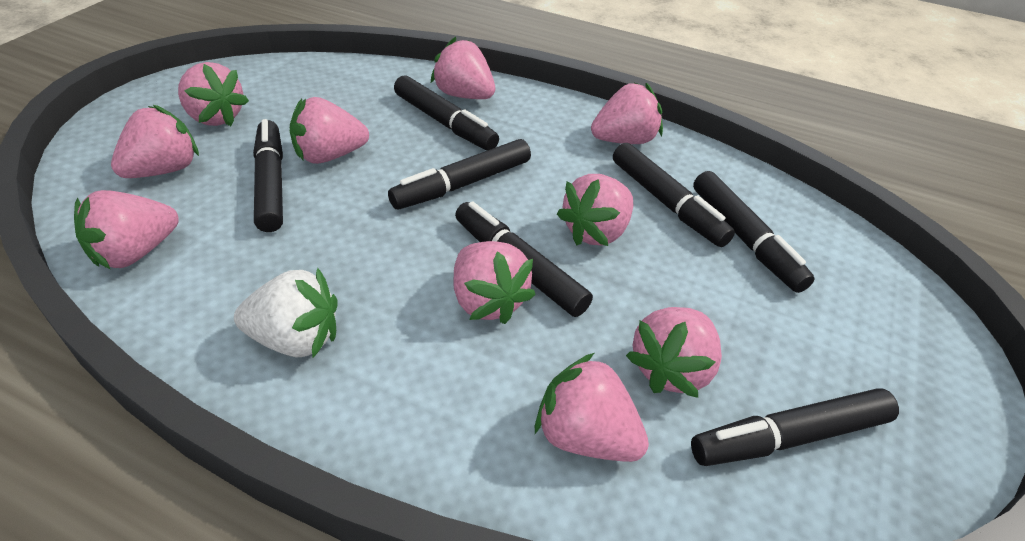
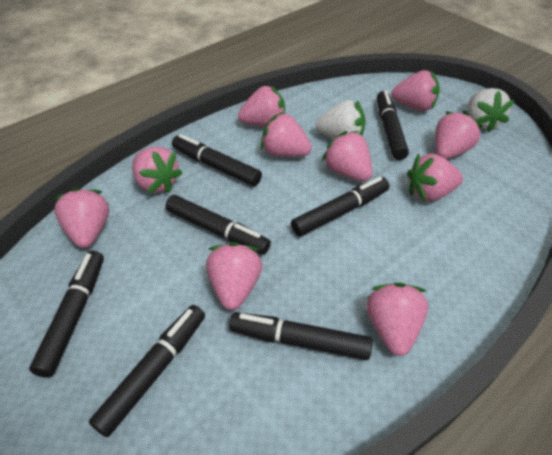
white strawberry: 1 -> 2

